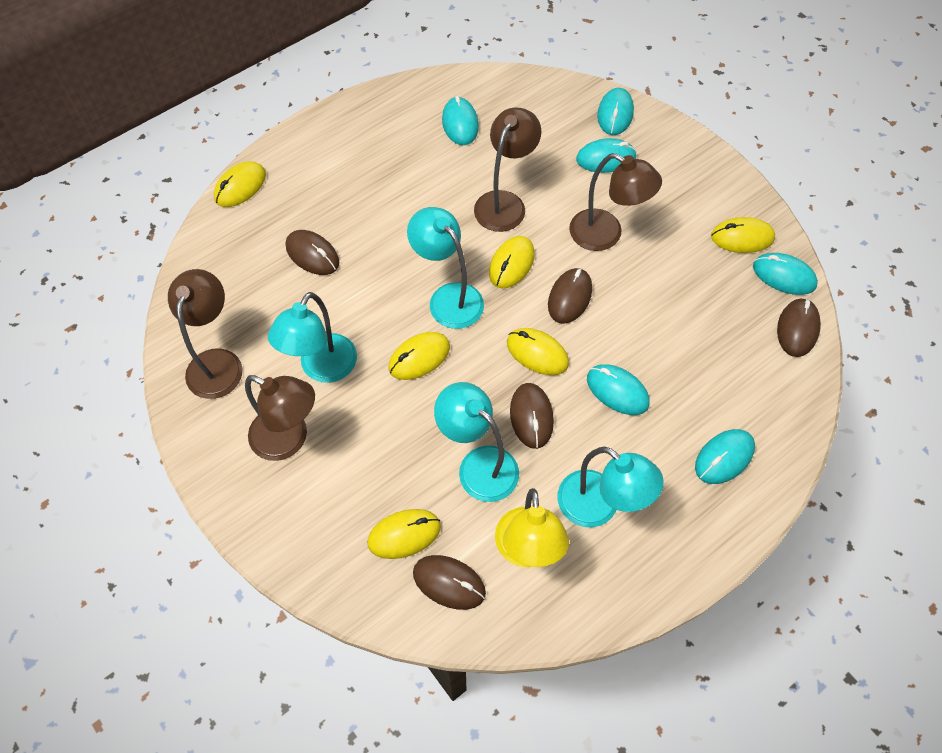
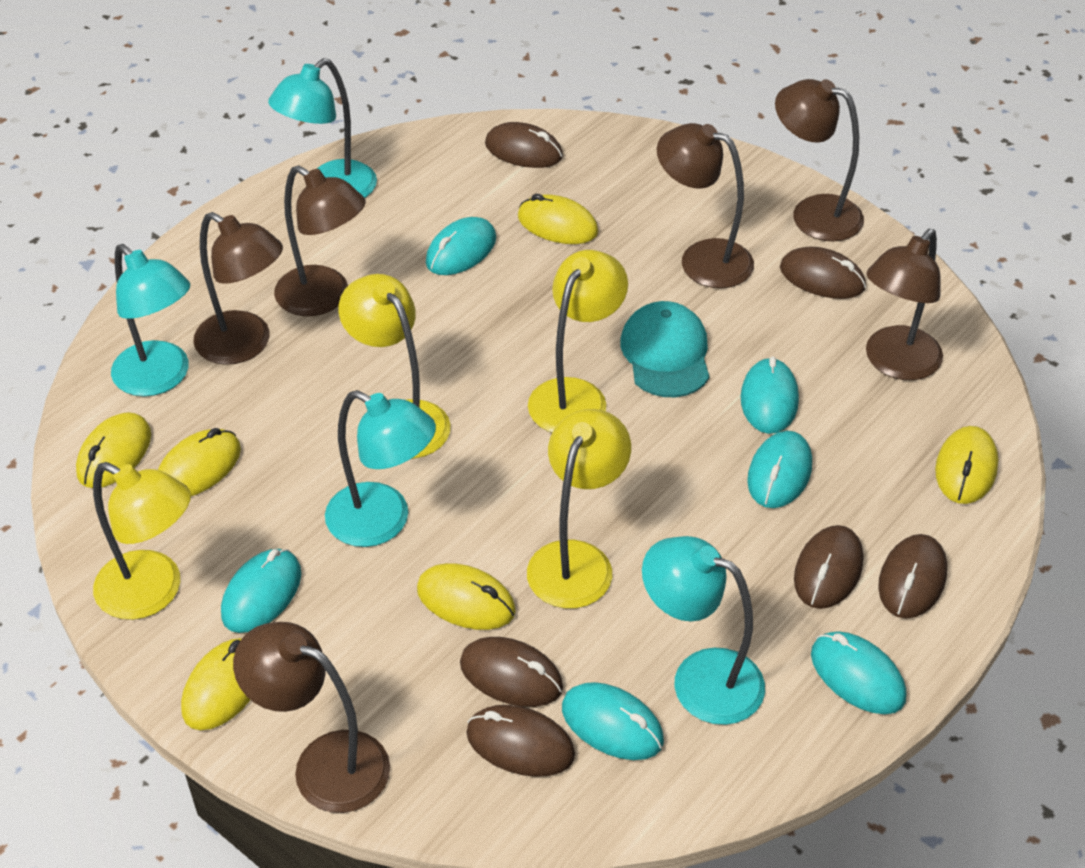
brown lamp: 4 -> 6
brown mouse: 5 -> 6
turquoise cap: 0 -> 1
yellow lamp: 1 -> 4

